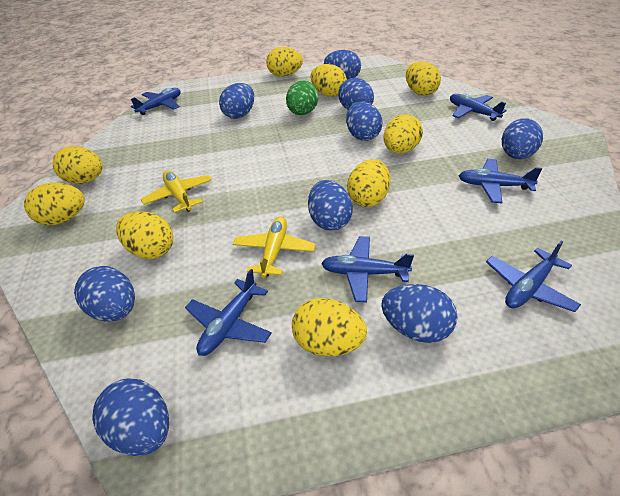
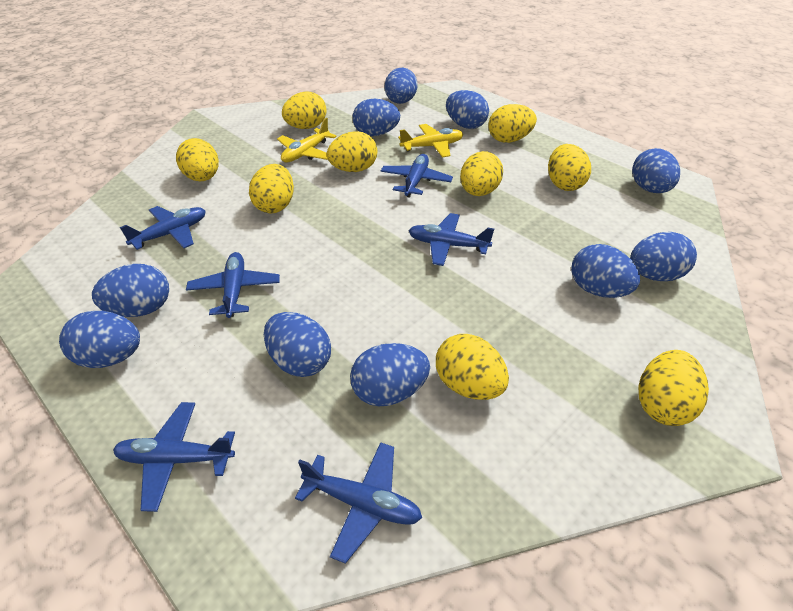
blue egg: 9 -> 10
green egg: 1 -> 0

